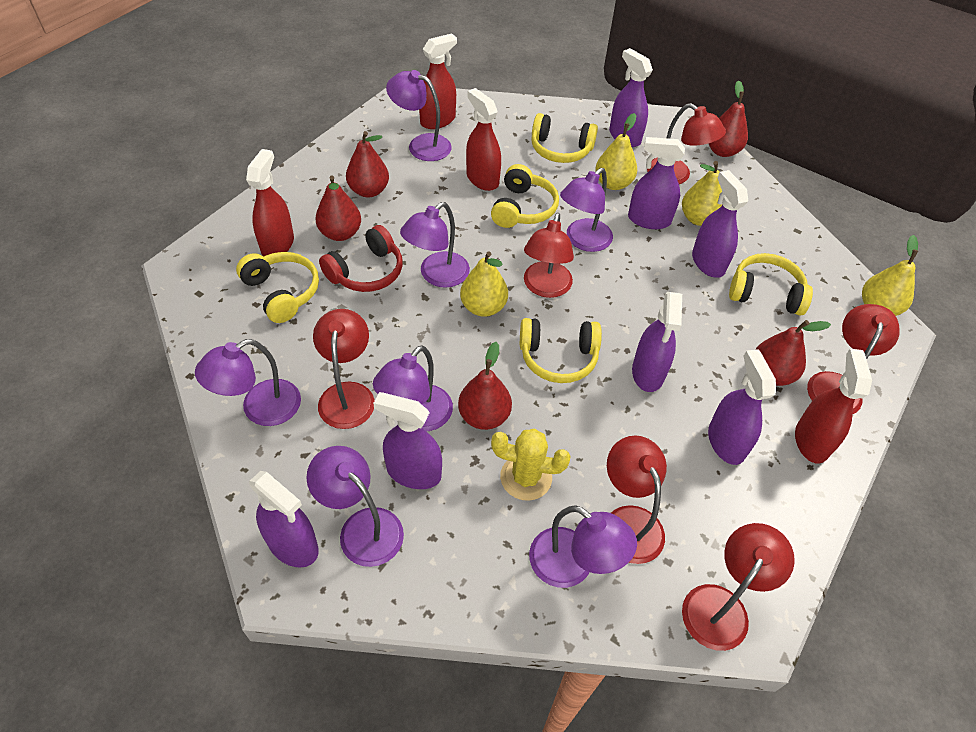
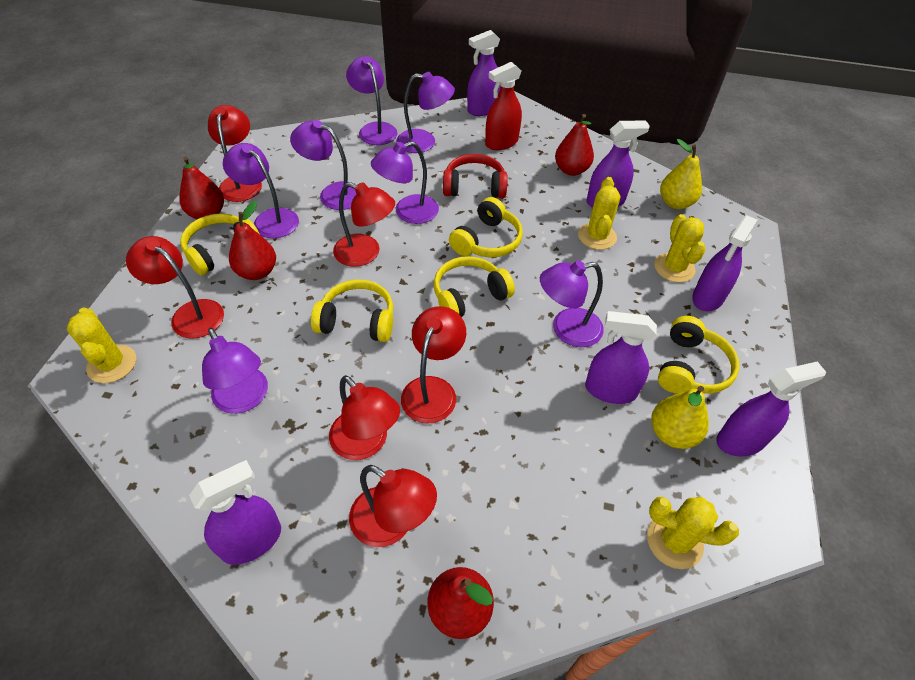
purple spray bottle: 7 -> 6
red pear: 5 -> 4
red spray bottle: 4 -> 1
yellow cactus: 1 -> 4
yellow pear: 4 -> 2

